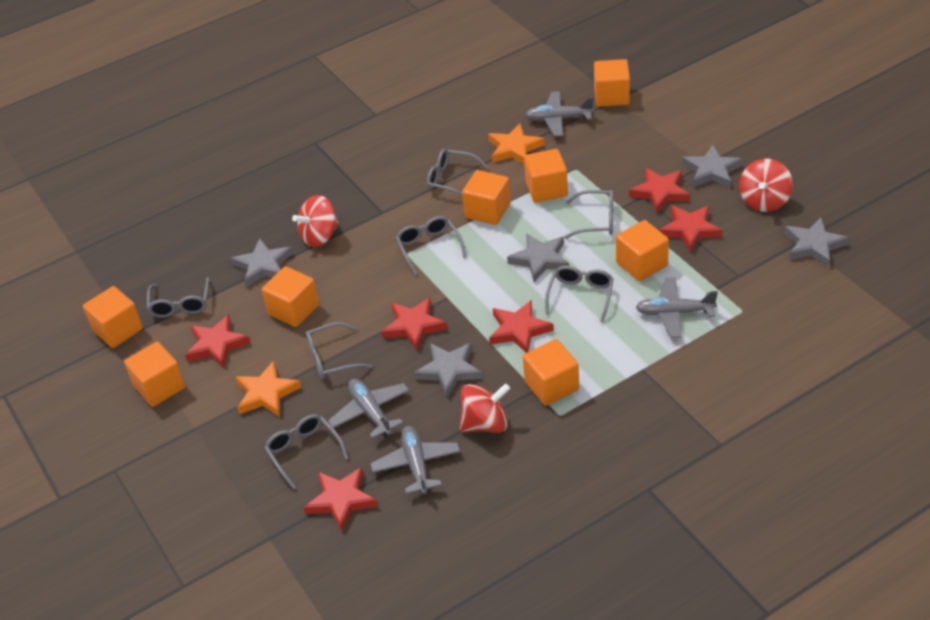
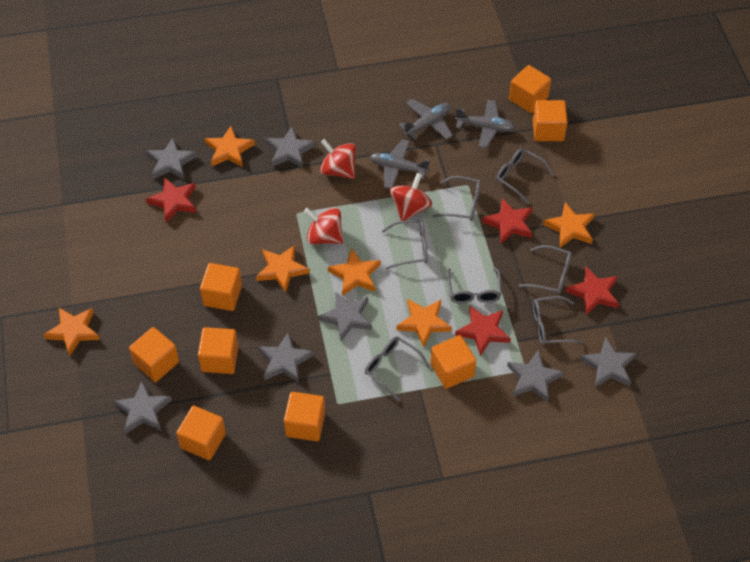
grey plane: 4 -> 3
grey star: 5 -> 7
orange star: 2 -> 6
red star: 6 -> 4

